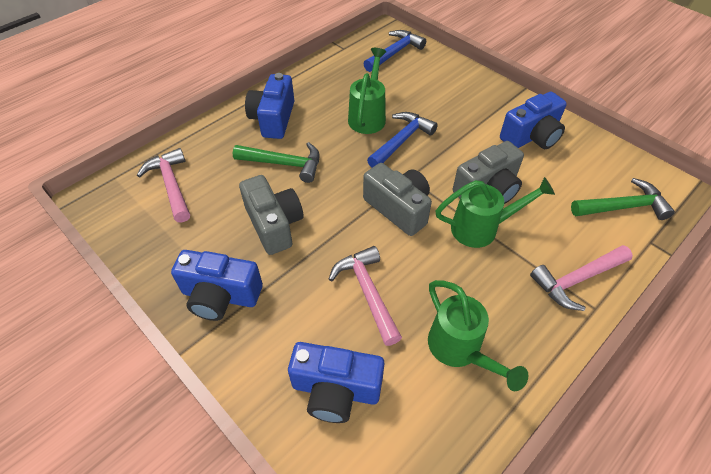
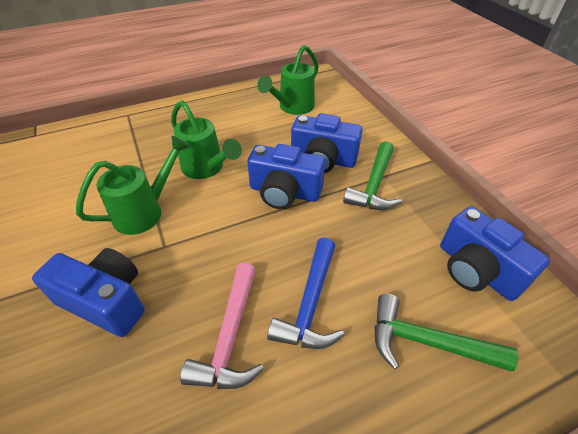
blue hammer: 2 -> 1
grey camera: 3 -> 0
pink hammer: 3 -> 1

